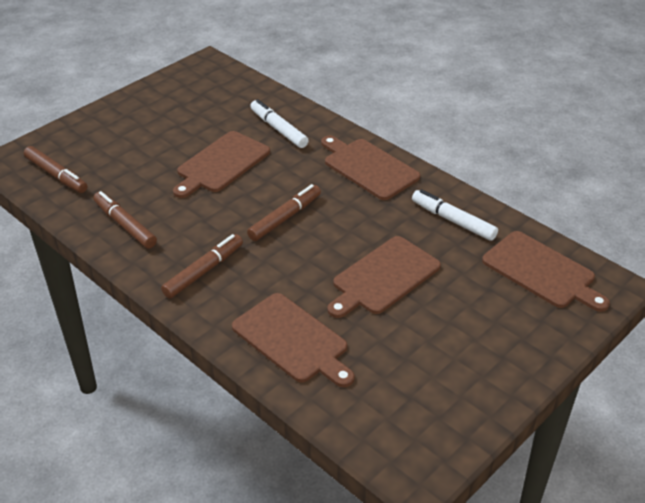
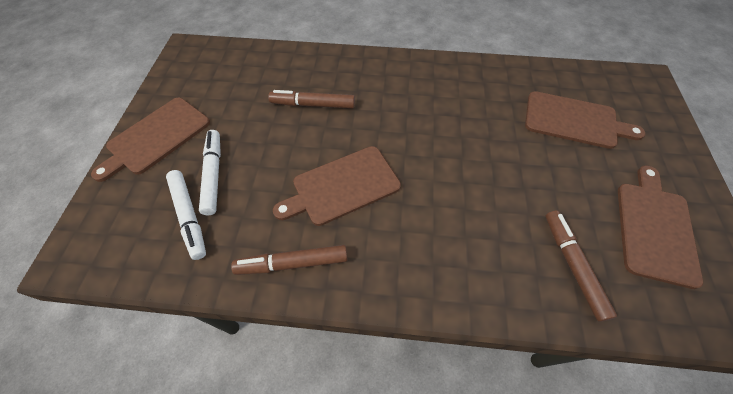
brown cutting board: 5 -> 4
brown marker: 4 -> 3

